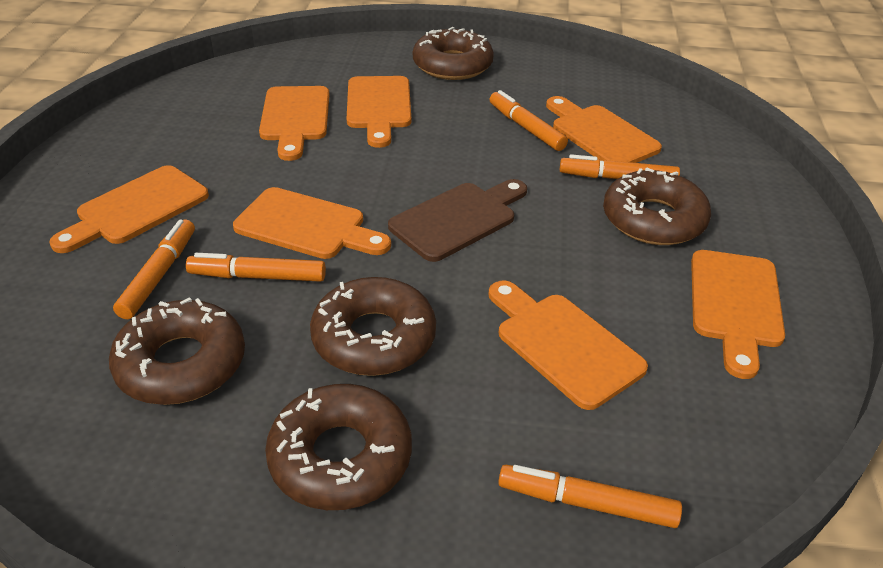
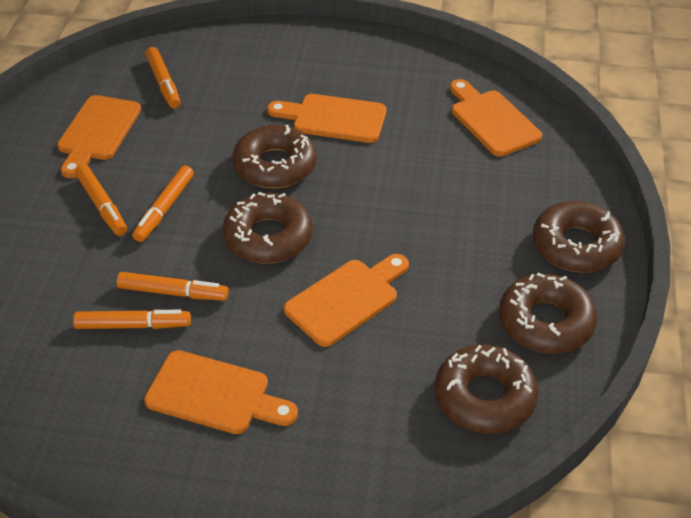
brown cutting board: 1 -> 0
orange cutting board: 7 -> 5

